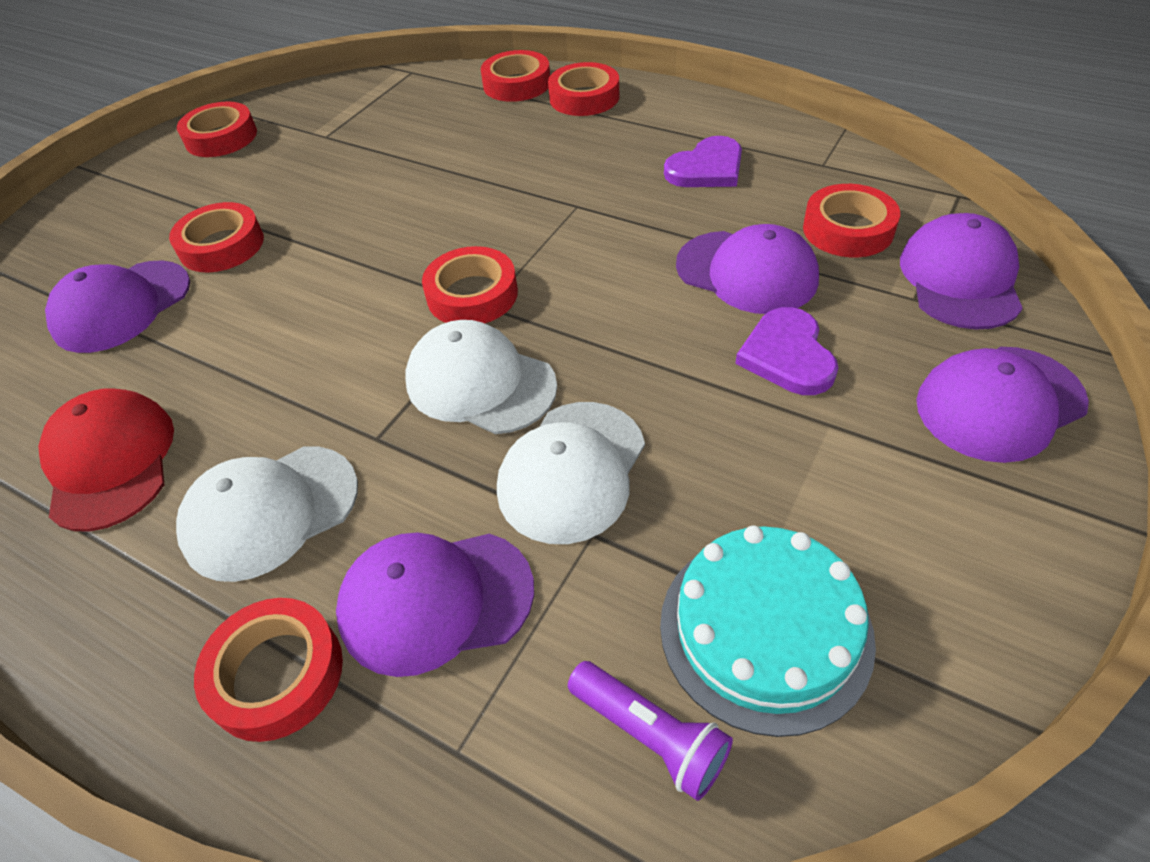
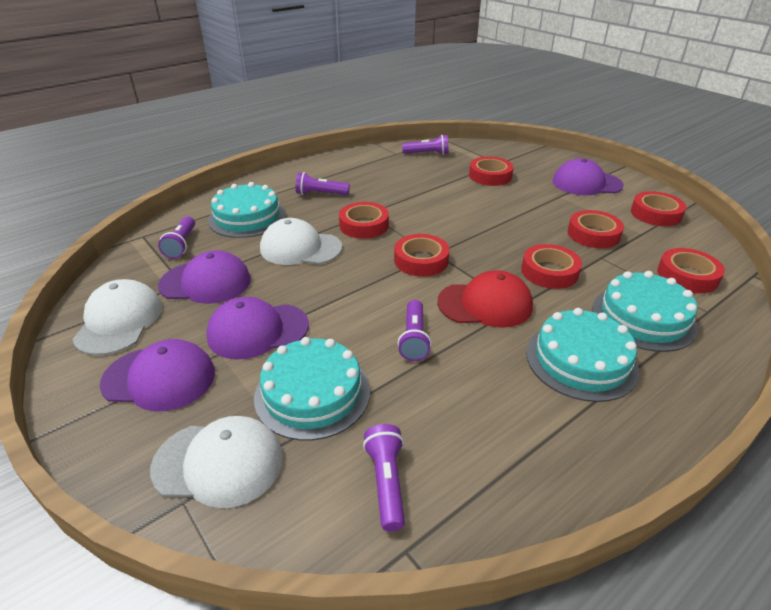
purple cap: 5 -> 4
purple flashlight: 1 -> 5
purple heart: 2 -> 0
turquoise cake: 1 -> 4

